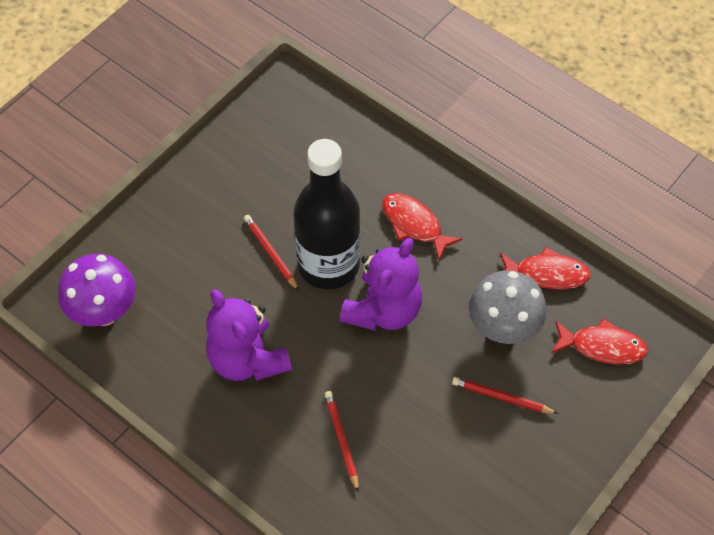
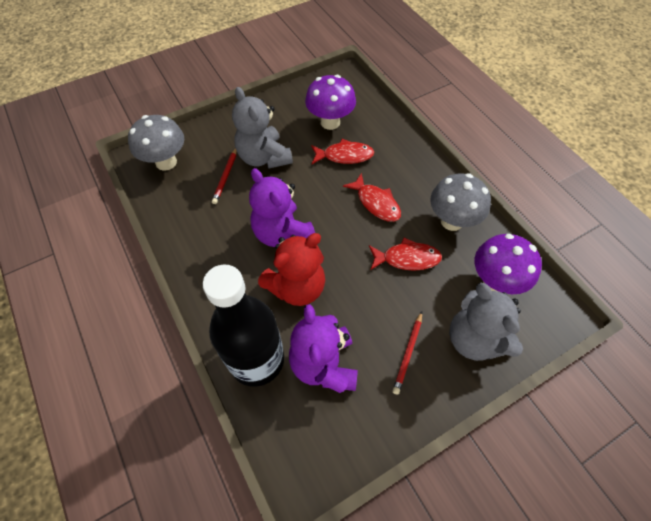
grey mushroom: 1 -> 2
grey teddy bear: 0 -> 2
purple mushroom: 1 -> 2
red pencil: 3 -> 2
red teddy bear: 0 -> 1

